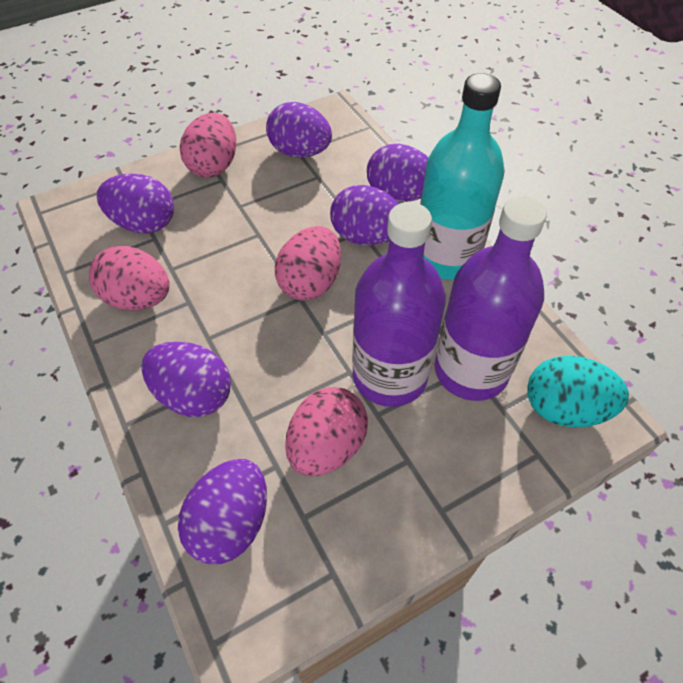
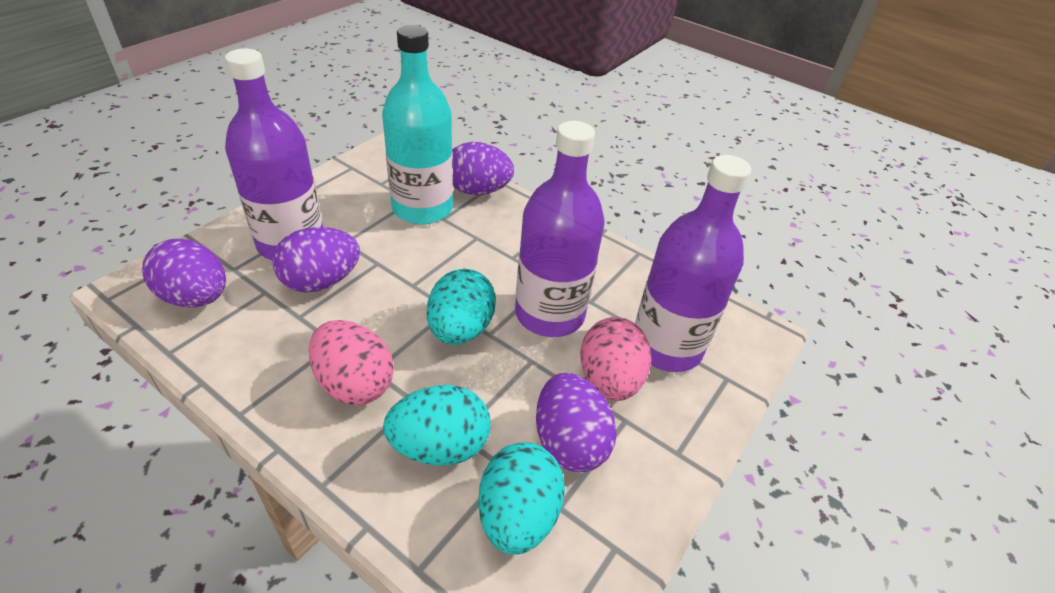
pink egg: 4 -> 2
purple bottle: 2 -> 3
purple egg: 6 -> 4
turquoise egg: 1 -> 3

